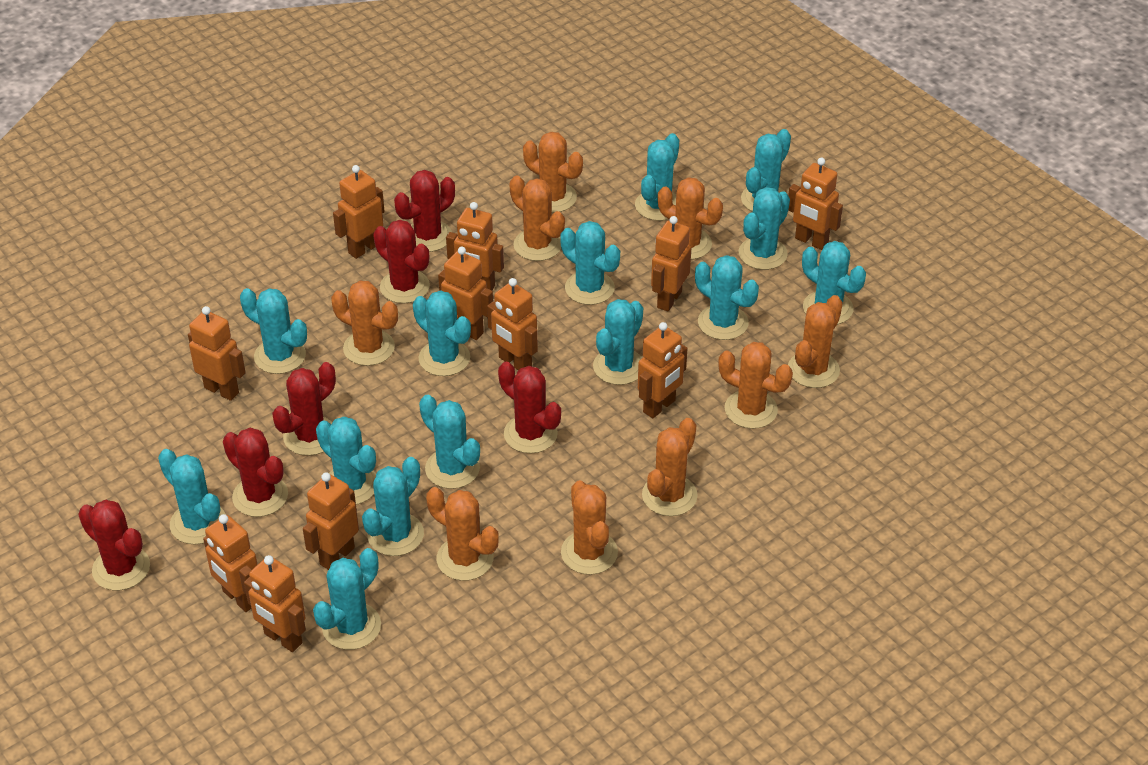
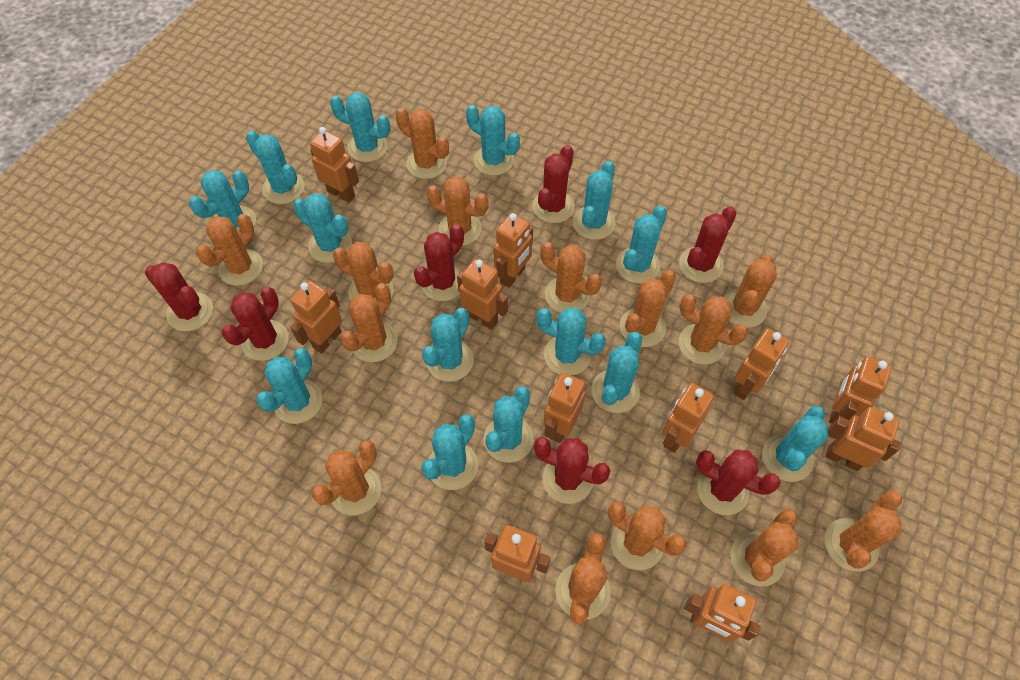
orange cactus: 9 -> 14
red cactus: 6 -> 7

